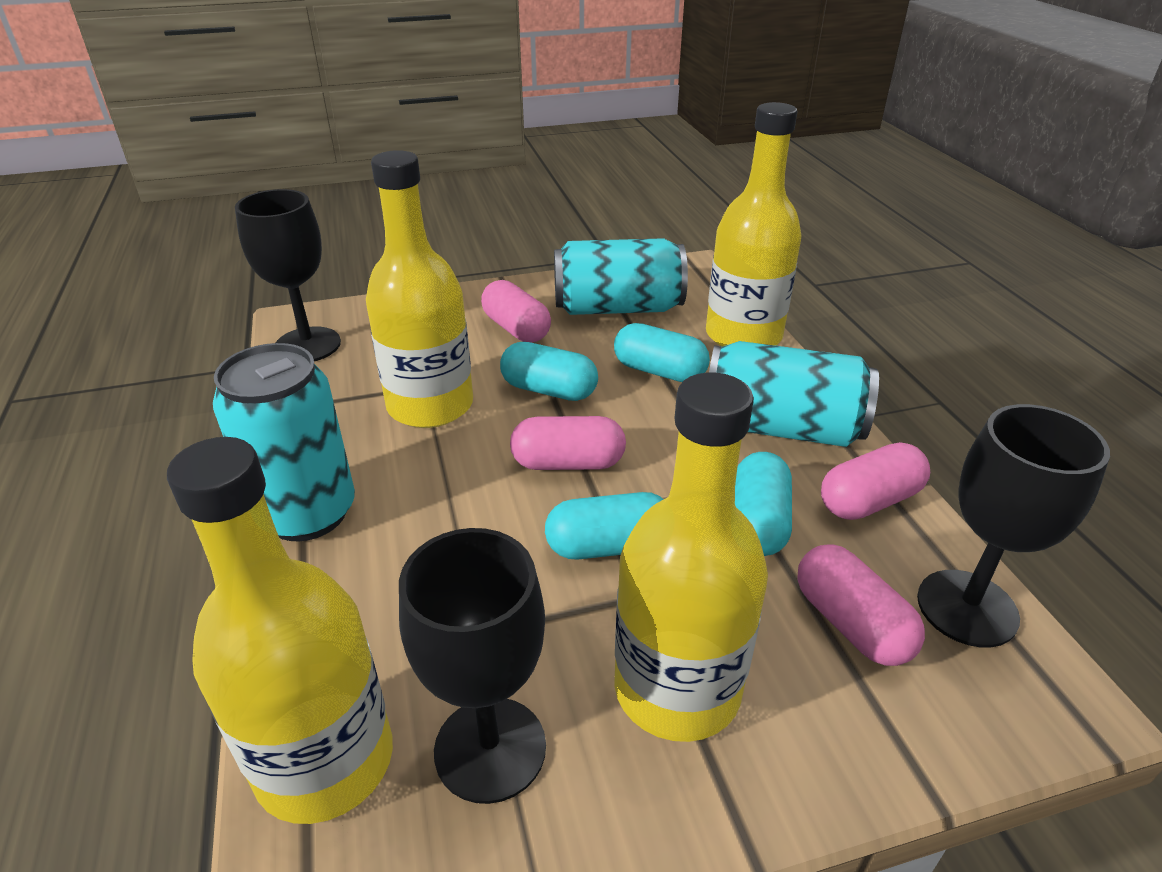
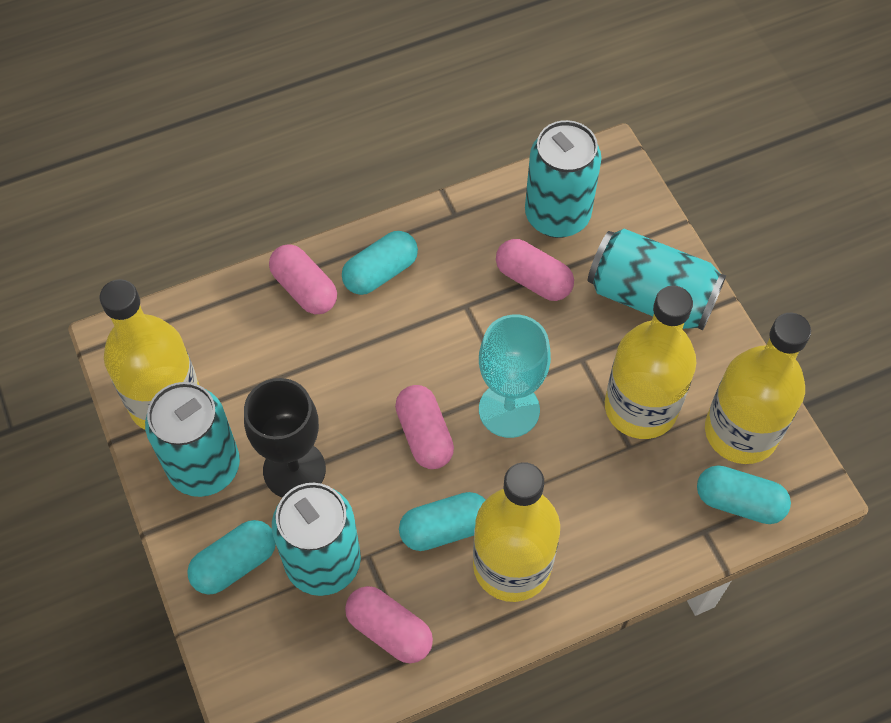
black goblet: 3 -> 1
turquoise can: 3 -> 4
turquoise goblet: 0 -> 1

